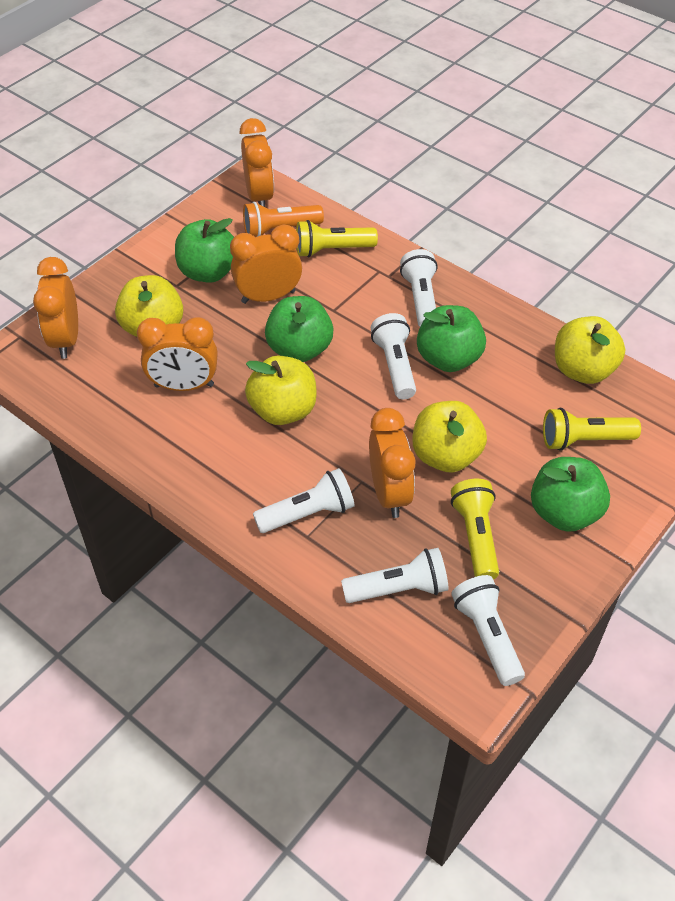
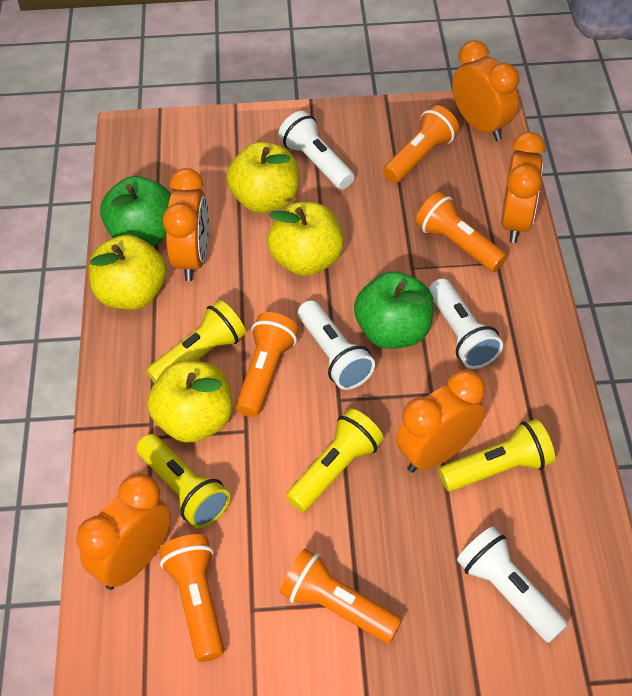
green apple: 4 -> 2
orange flashlight: 1 -> 5
white flashlight: 5 -> 4
yellow flashlight: 3 -> 4

